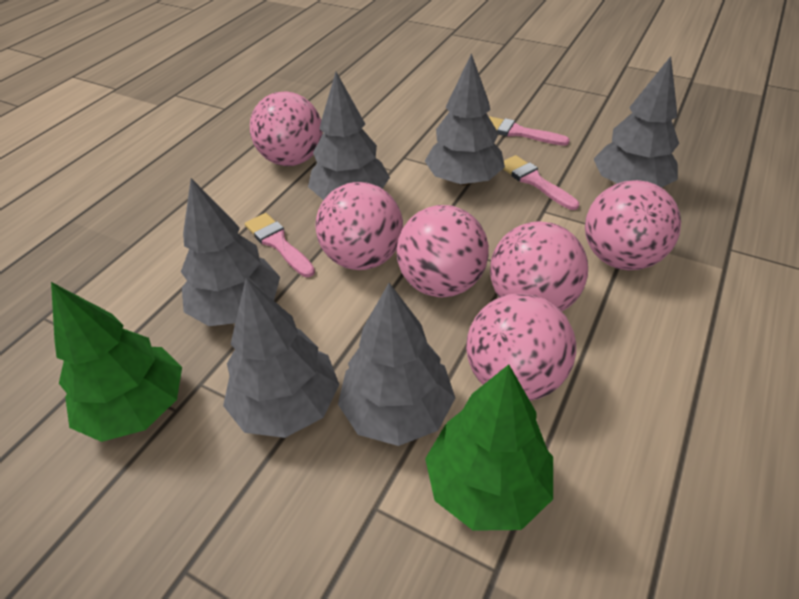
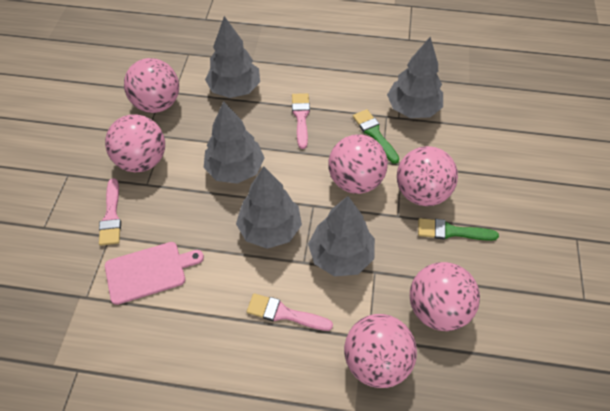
green brush: 0 -> 2
green tree: 2 -> 0
grey tree: 6 -> 5
pink cutting board: 0 -> 1

